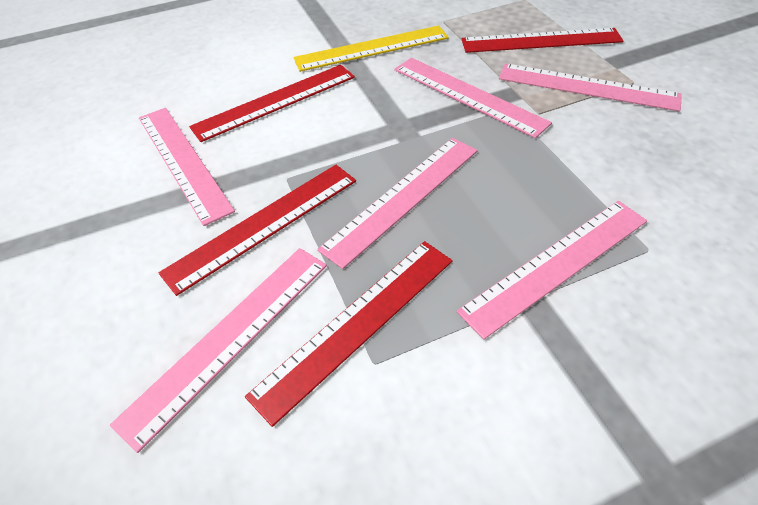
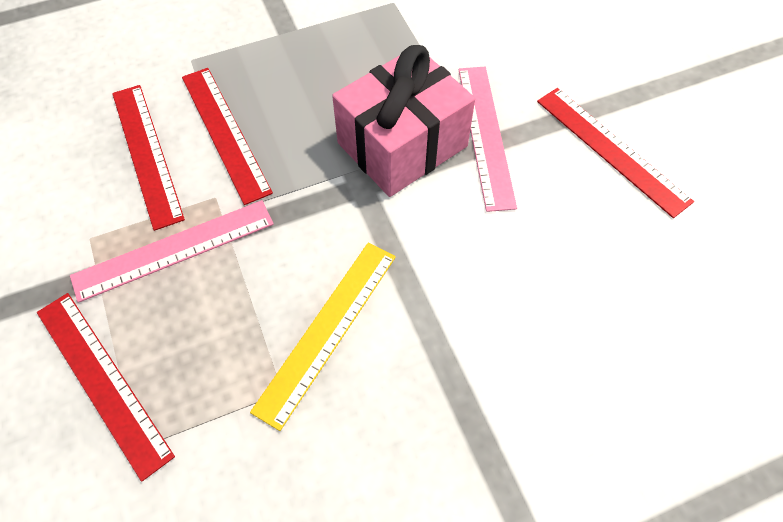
pink gift: 0 -> 1
pink ruler: 6 -> 2

